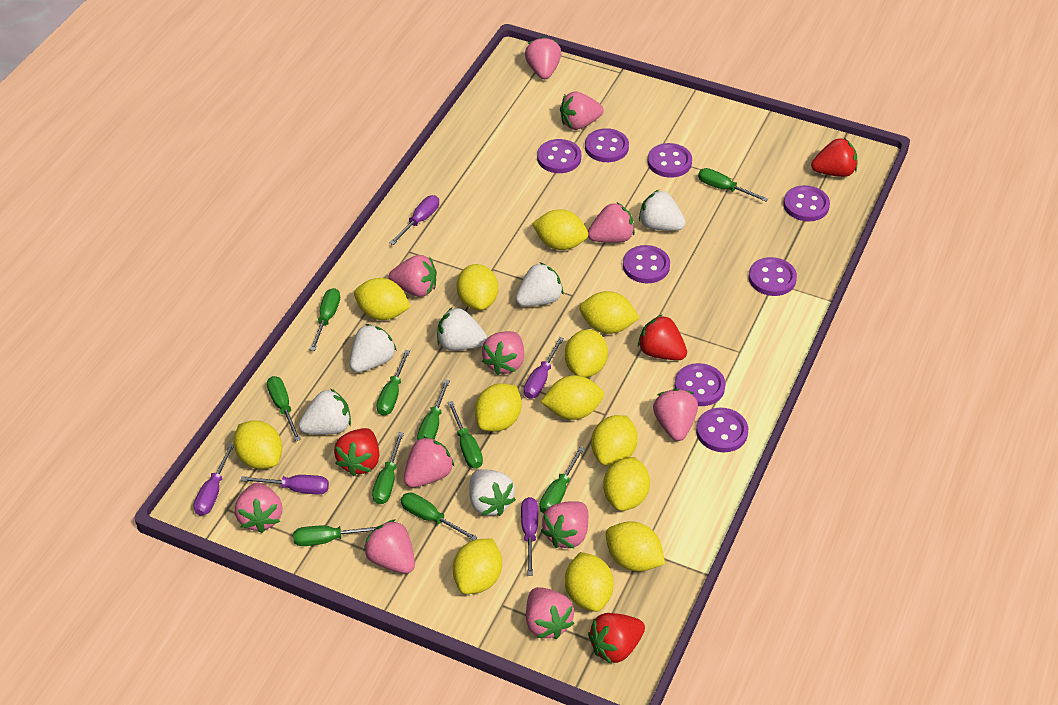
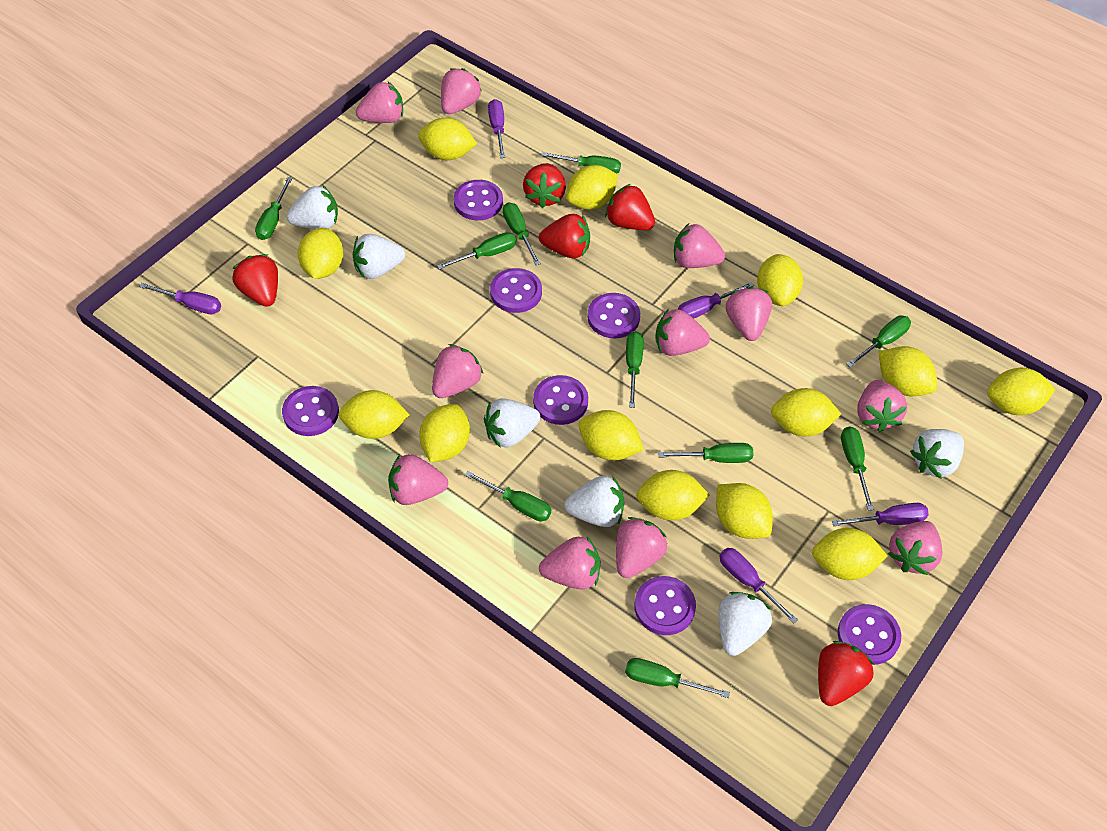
purple button: 8 -> 7
red strawberry: 4 -> 5

